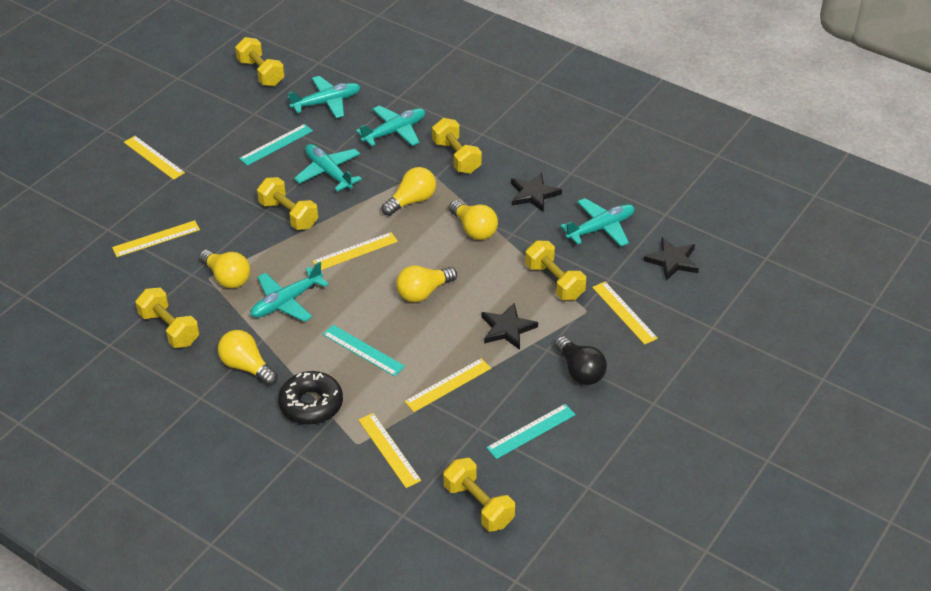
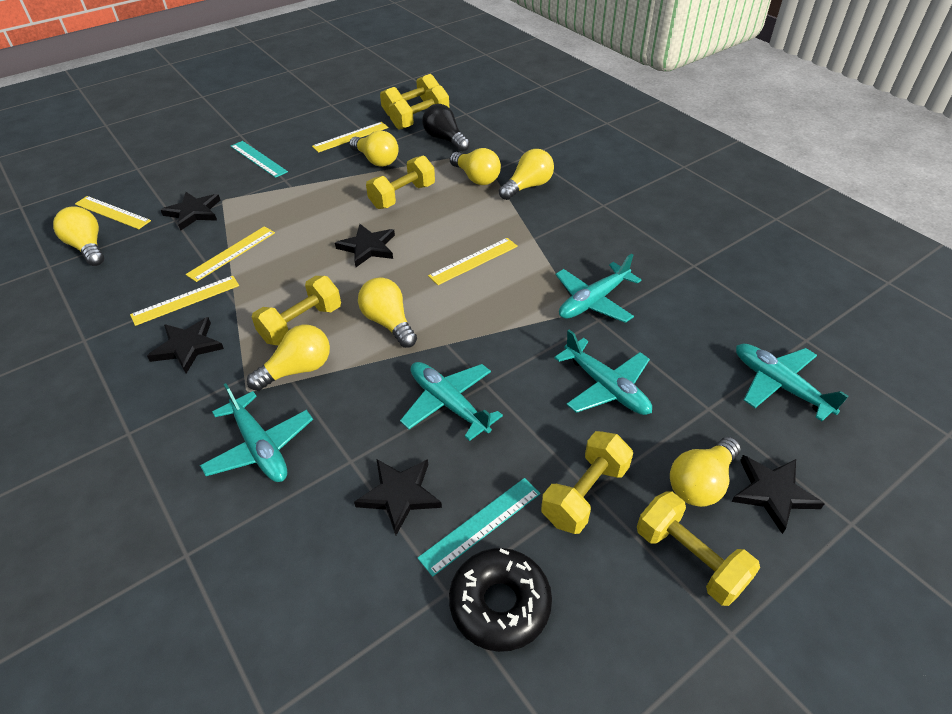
black star: 3 -> 5
turquoise ruler: 3 -> 2
yellow light bulb: 5 -> 7
yellow ruler: 6 -> 5

